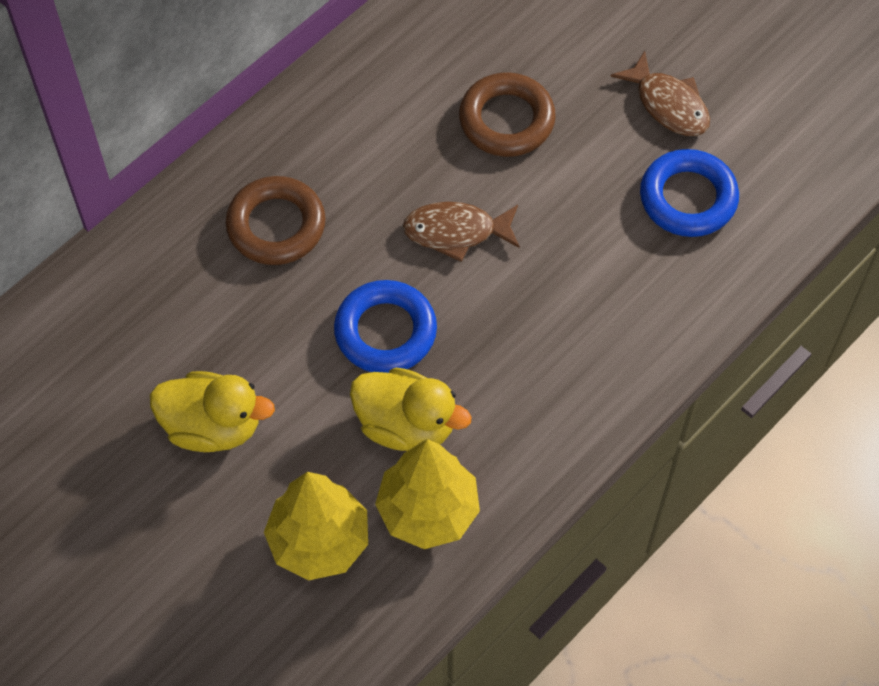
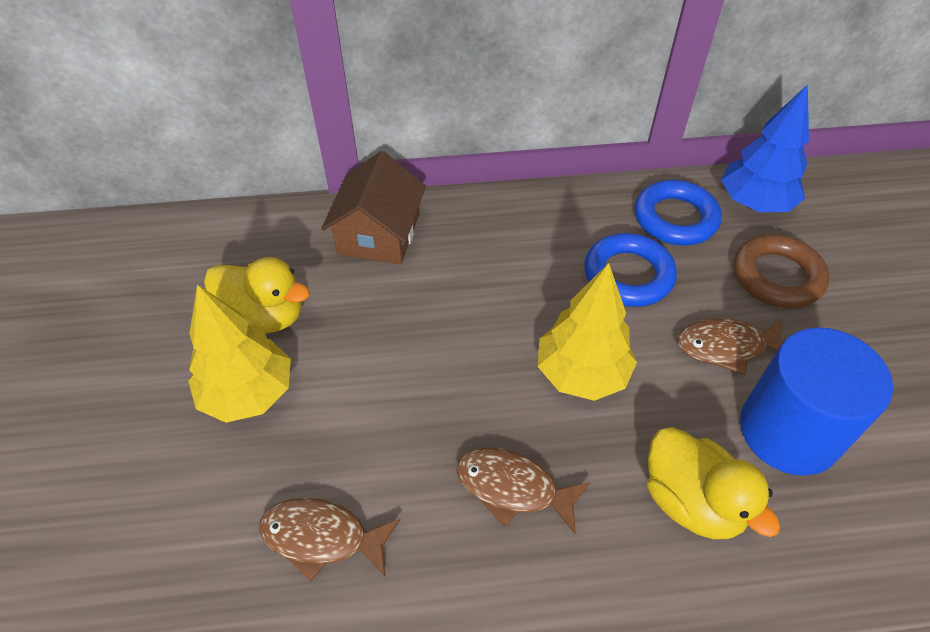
blue cylinder: 0 -> 1
blue tree: 0 -> 1
brown fish: 2 -> 3
brown house: 0 -> 1
brown ring: 2 -> 1

